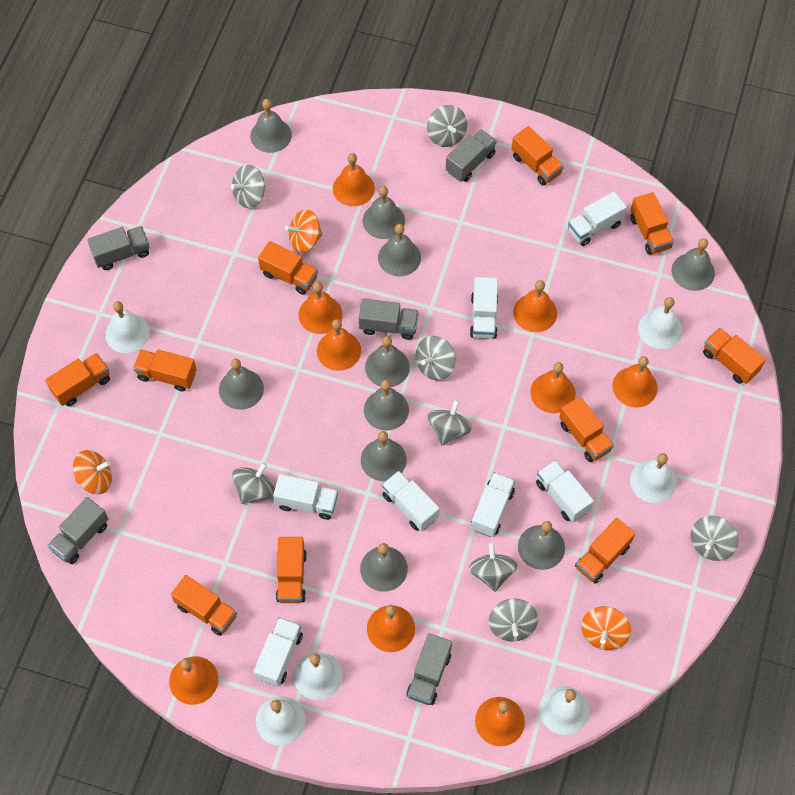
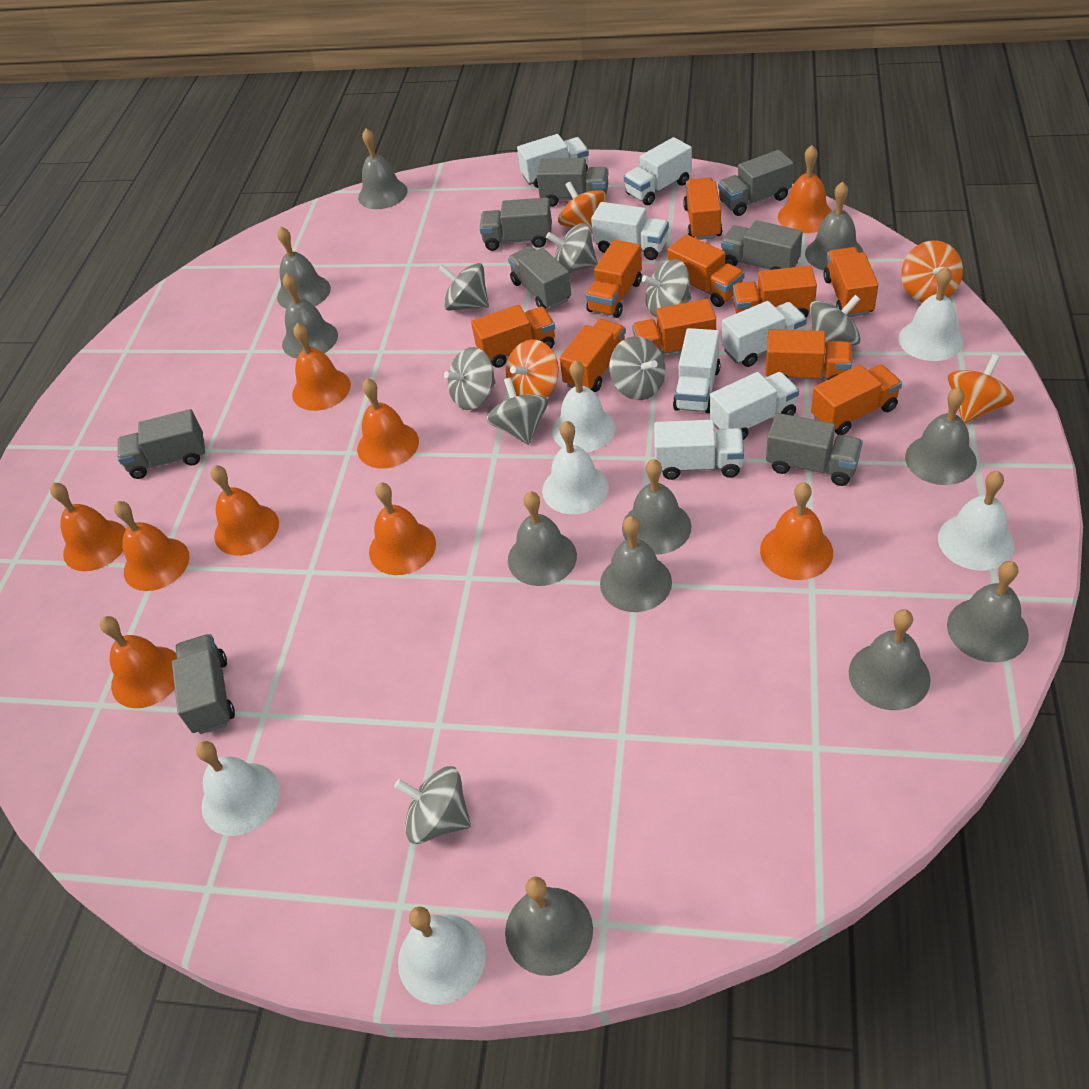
grey bell: 10 -> 11
grey truck: 5 -> 8
orange spinning top: 3 -> 4

